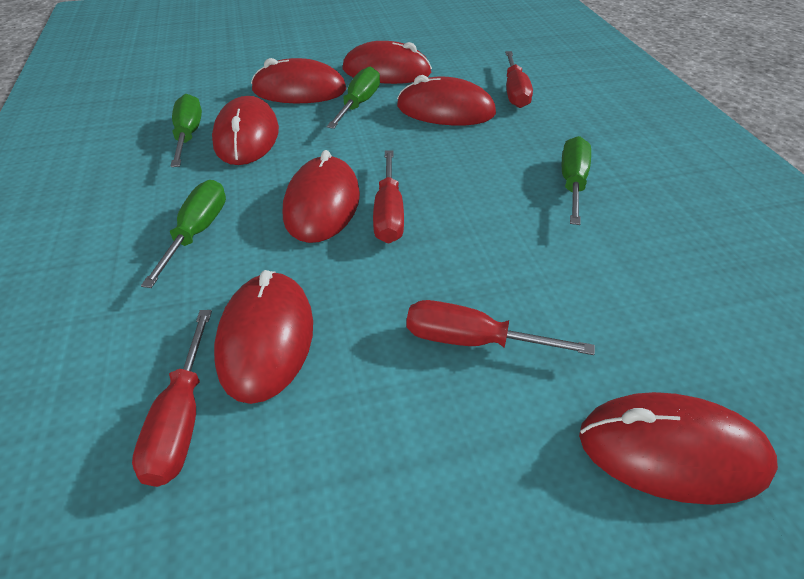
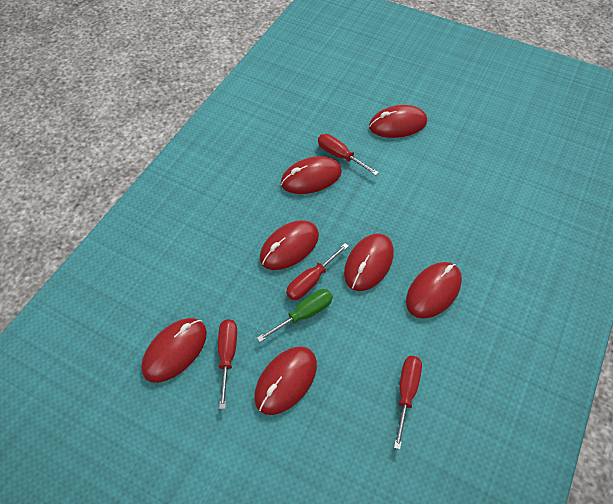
green screwdriver: 4 -> 1

